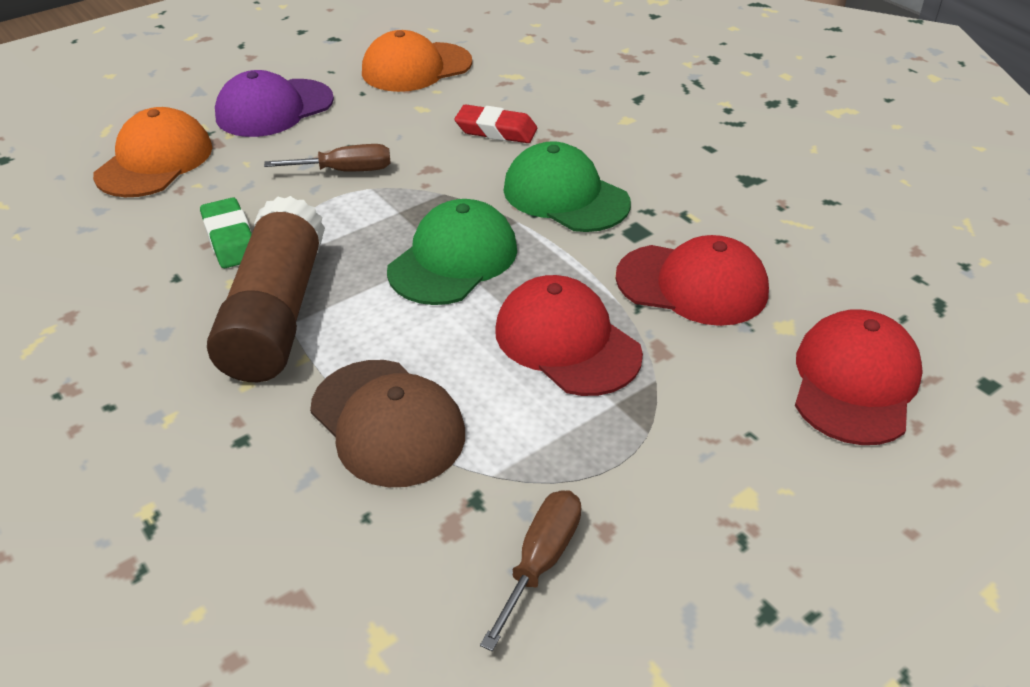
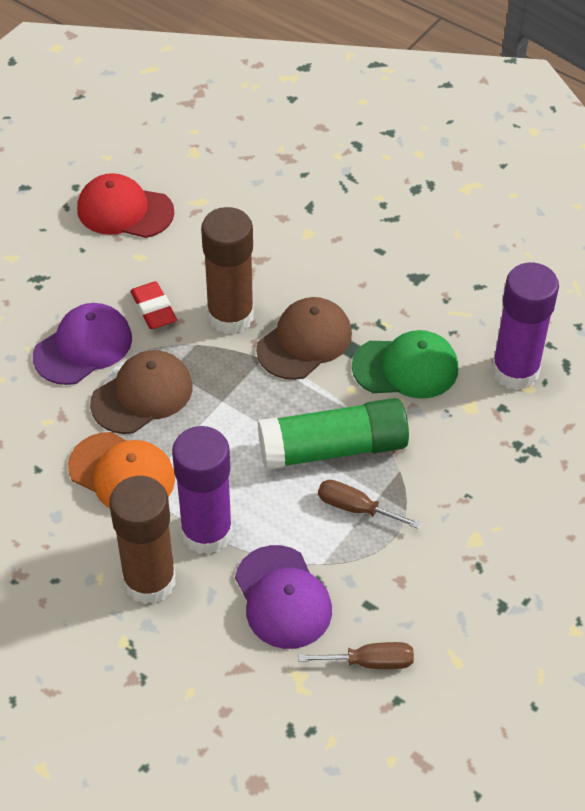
brown cap: 1 -> 2
brown glue stick: 1 -> 2
green cap: 2 -> 1
green eraser: 1 -> 0
green glue stick: 0 -> 1
orange cap: 2 -> 1
purple cap: 1 -> 2
purple glue stick: 0 -> 2
red cap: 3 -> 1

